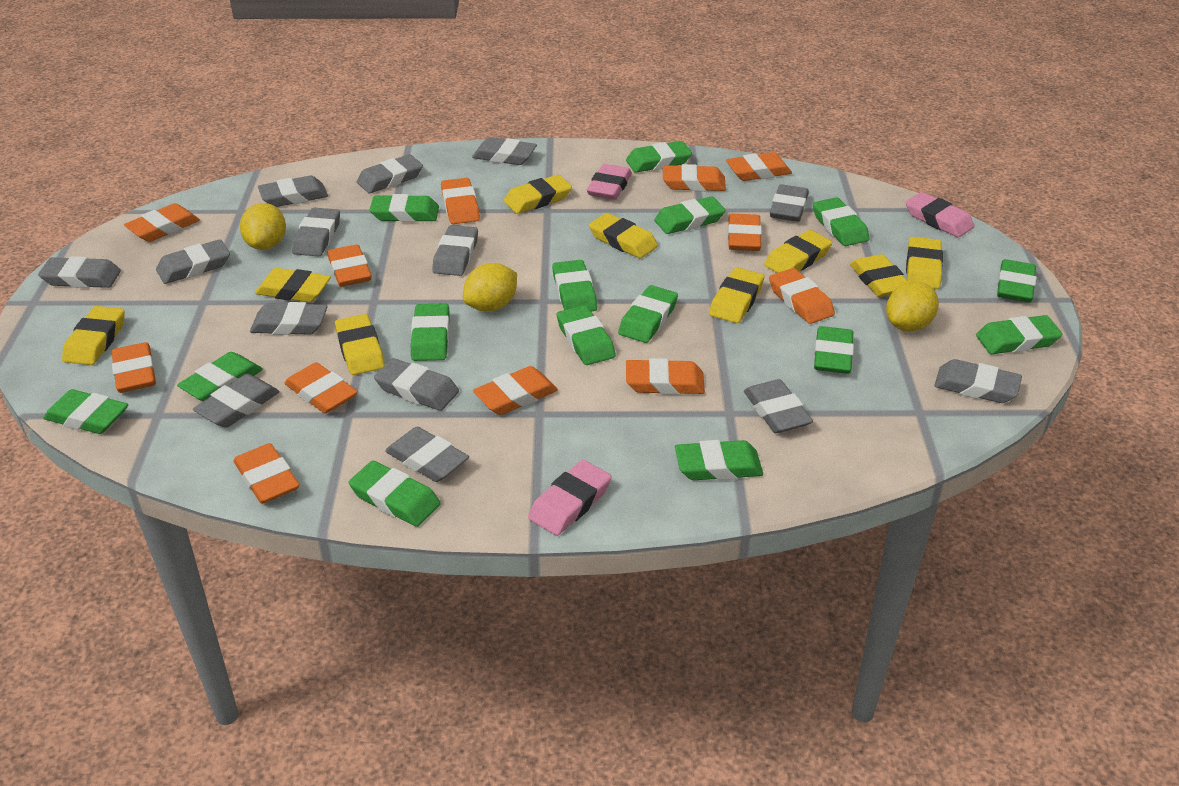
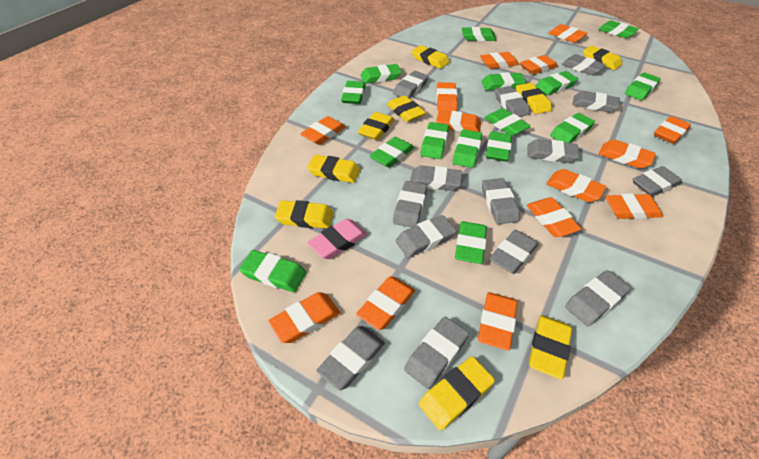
orange eraser: 12 -> 14
pink eraser: 3 -> 1
yellow lemon: 3 -> 0

